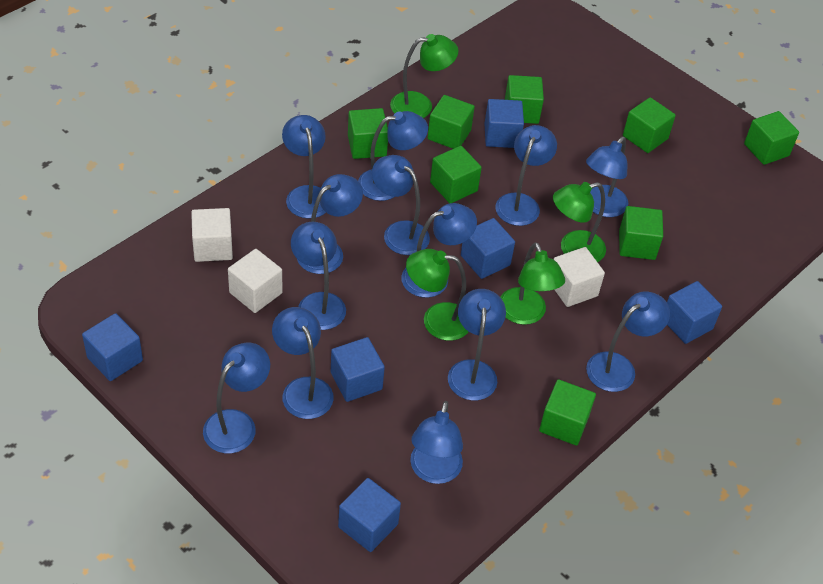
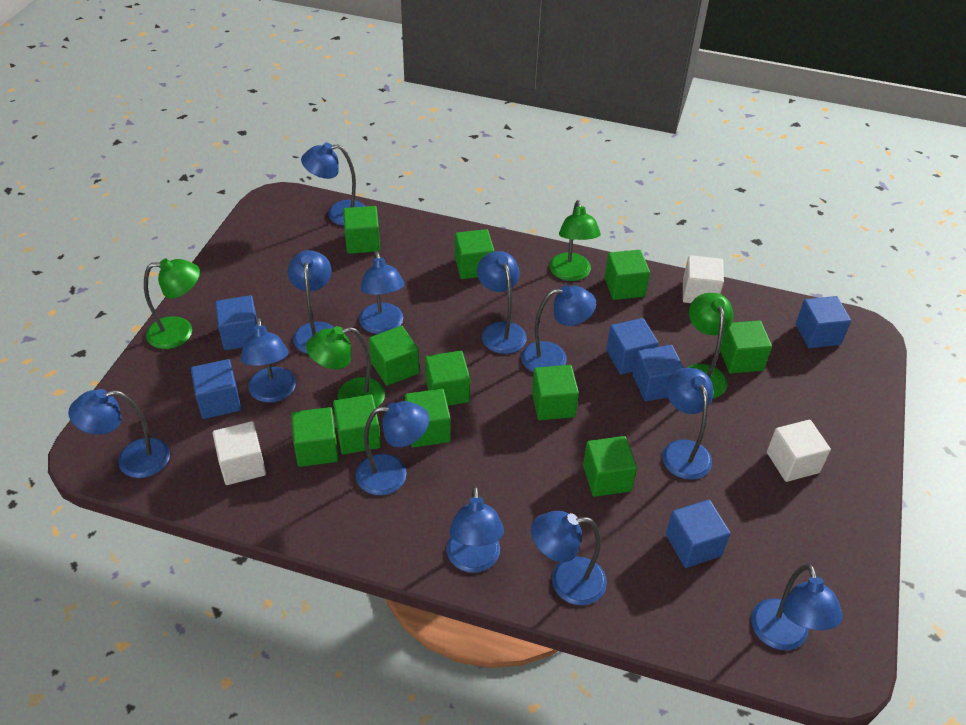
blue lamp: 13 -> 12
green cube: 8 -> 11

